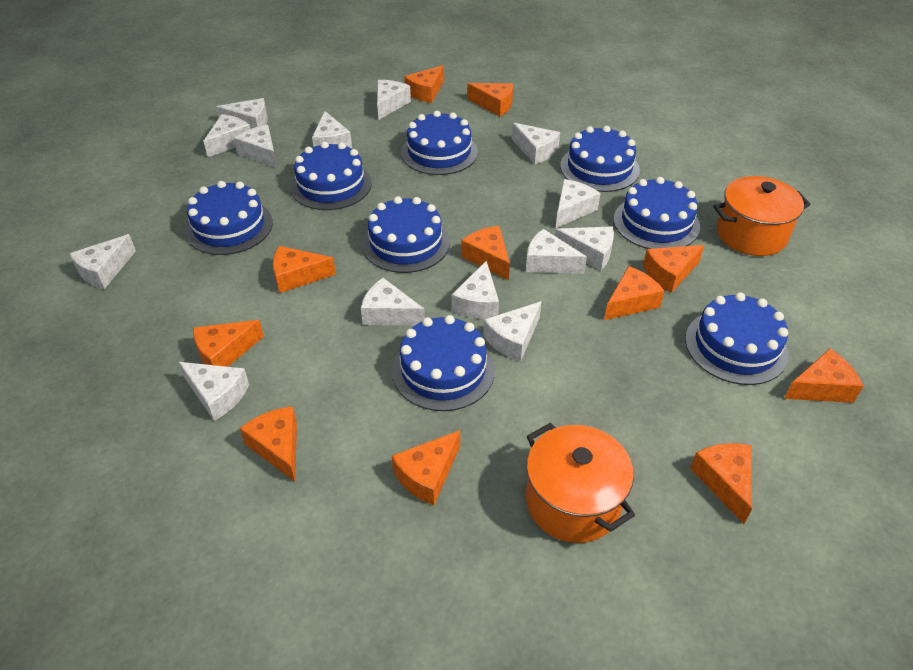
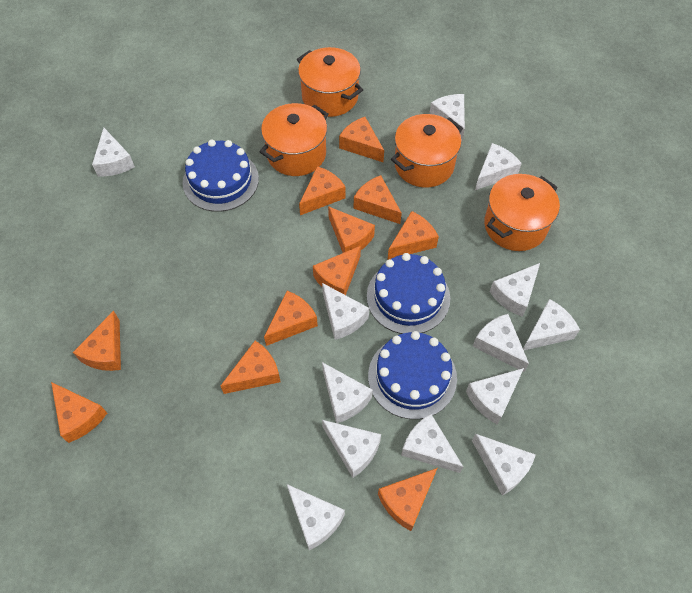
blue cake: 8 -> 3
orange pot: 2 -> 4
white cheese: 14 -> 13

